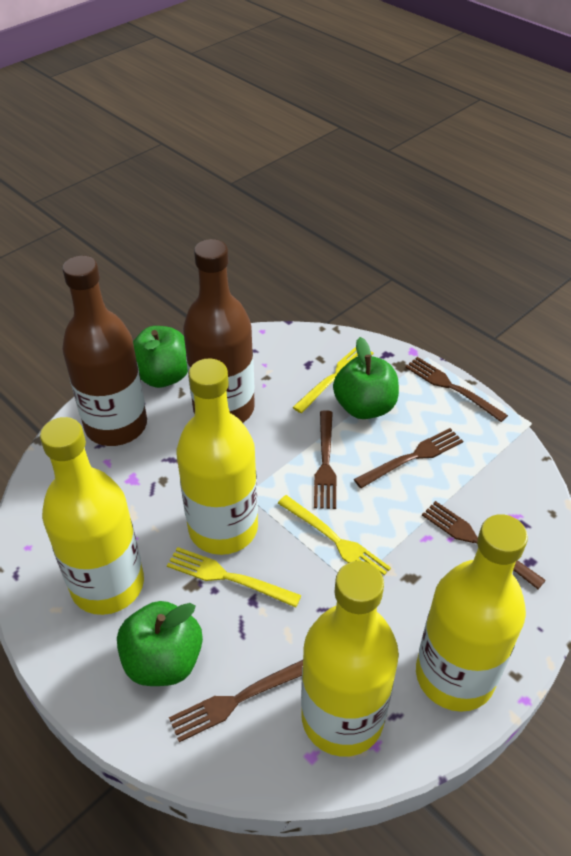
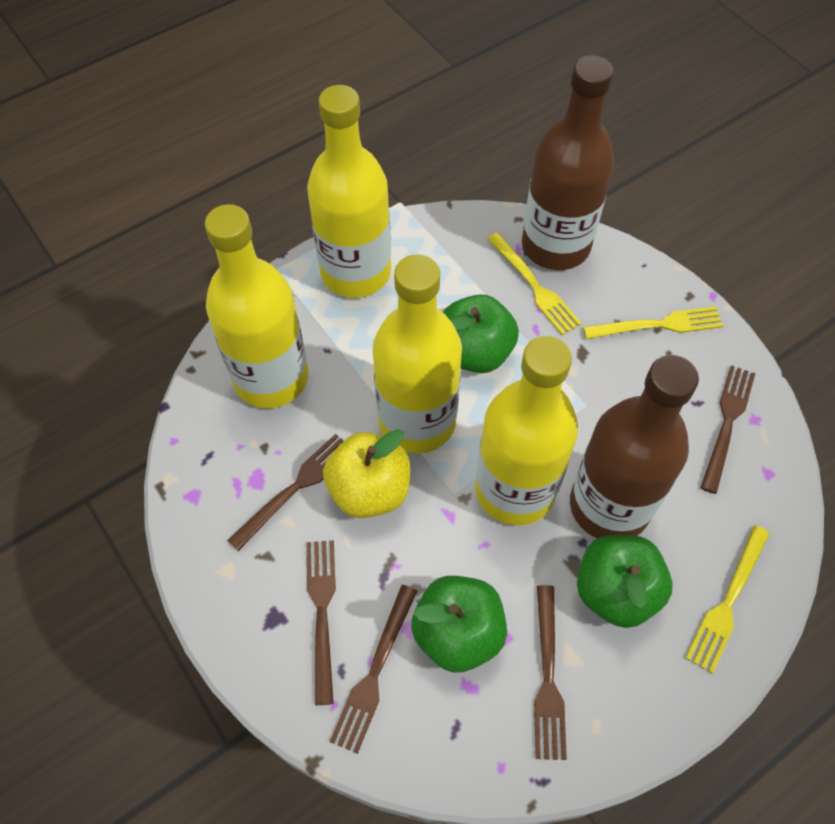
yellow apple: 0 -> 1

